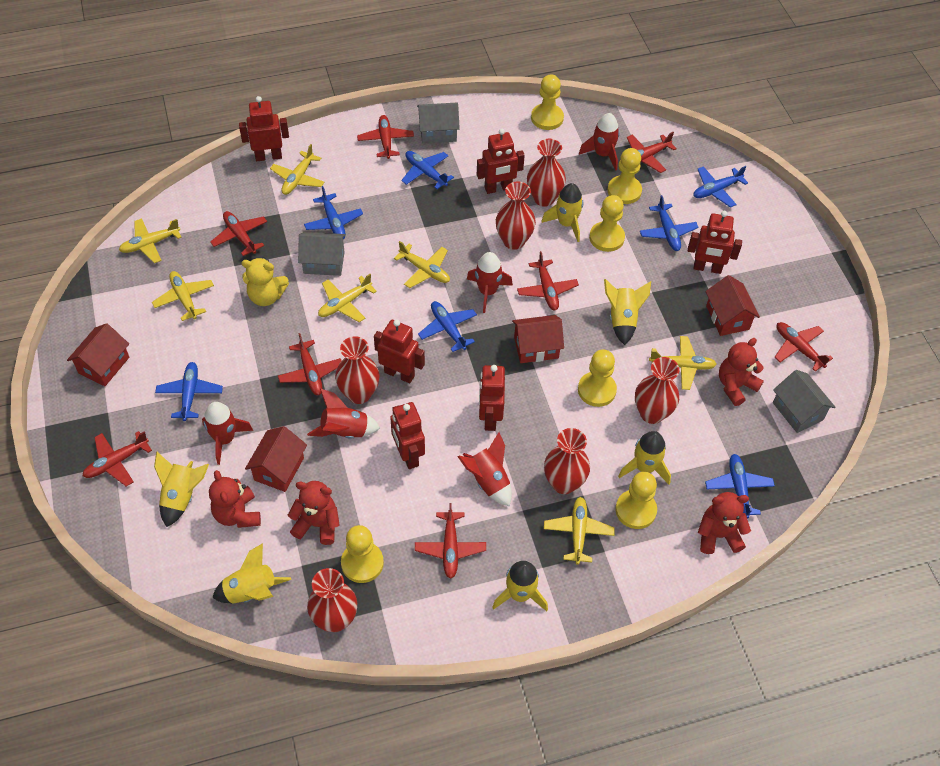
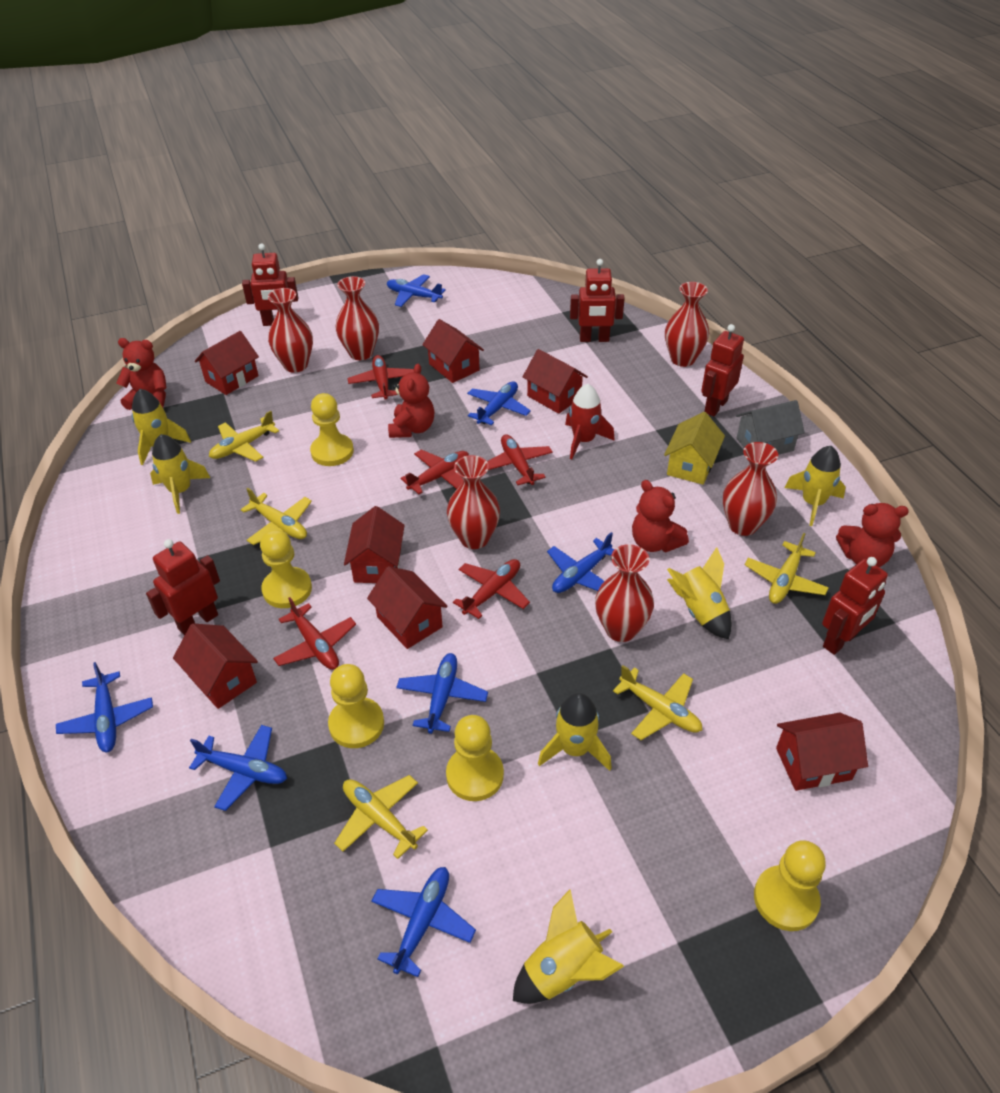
grey house: 3 -> 1
red house: 4 -> 7
red plane: 8 -> 5
red robot: 6 -> 5
red rocket: 5 -> 1
yellow house: 0 -> 1
yellow pawn: 6 -> 5
yellow plane: 7 -> 5
yellow teddy bear: 1 -> 0

